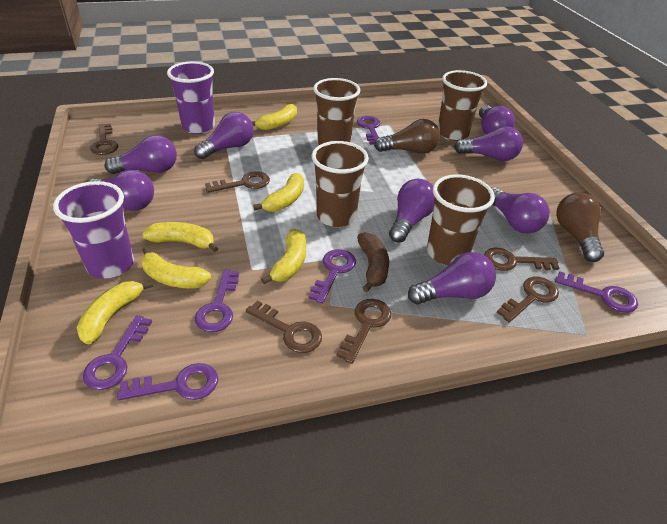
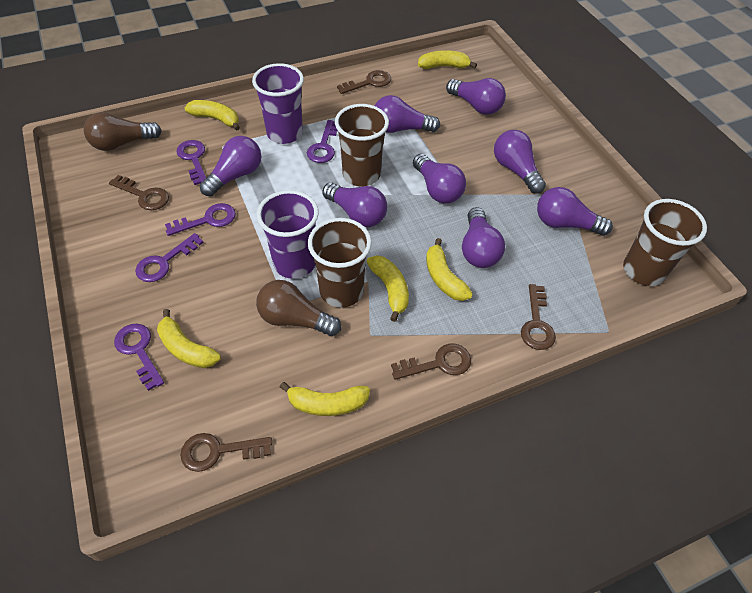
brown banana: 1 -> 0
brown cup: 4 -> 3
brown key: 6 -> 5
purple key: 6 -> 5

